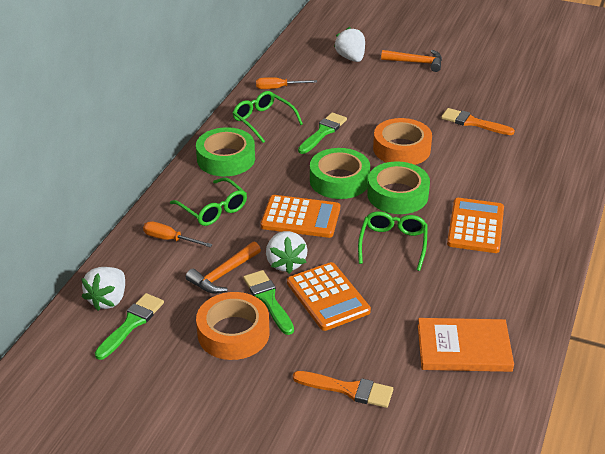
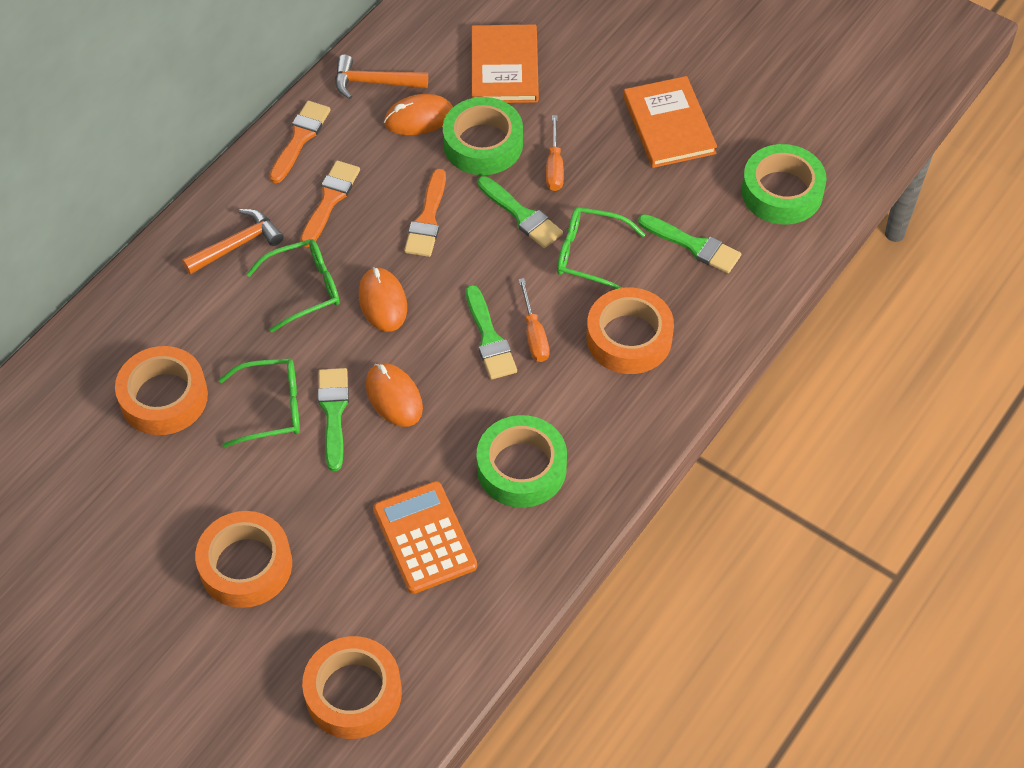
green brush: 3 -> 4
orange book: 1 -> 2
orange brush: 2 -> 3
orange calculator: 3 -> 1
orange mouse: 0 -> 3
orange tape: 2 -> 4
white strawberry: 3 -> 0

